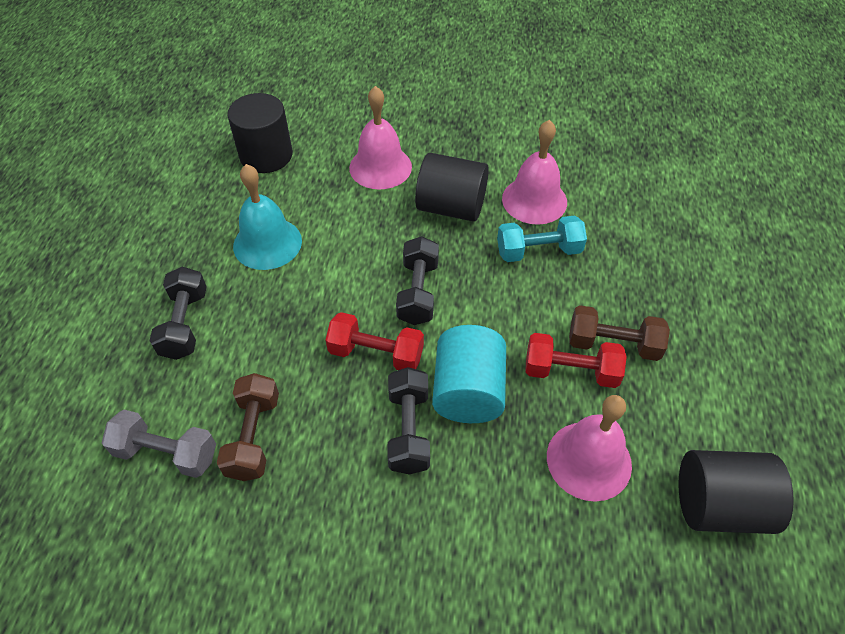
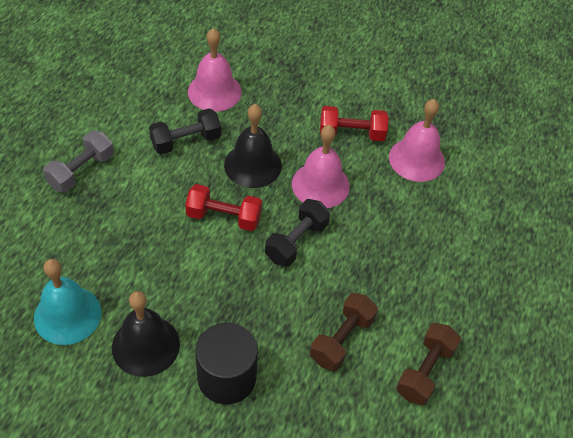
black bell: 0 -> 2
black cylinder: 3 -> 1
black dumbbell: 3 -> 2
turquoise cylinder: 1 -> 0
turquoise dumbbell: 1 -> 0

